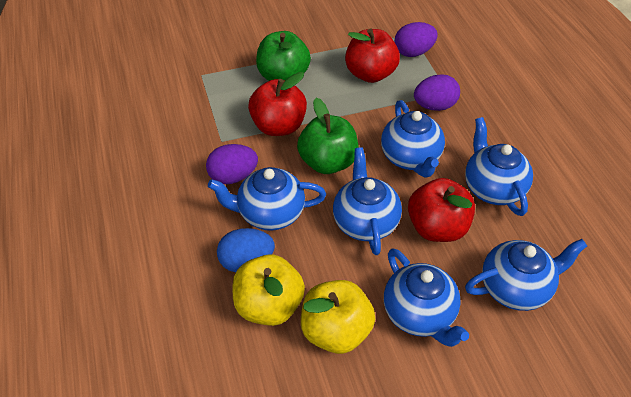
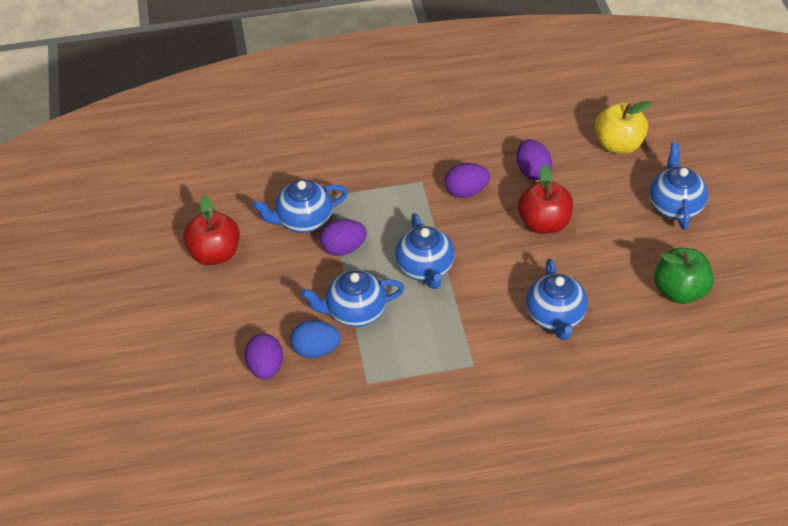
blue teapot: 6 -> 5
green apple: 2 -> 1
purple egg: 3 -> 4
red apple: 3 -> 2
yellow apple: 2 -> 1

